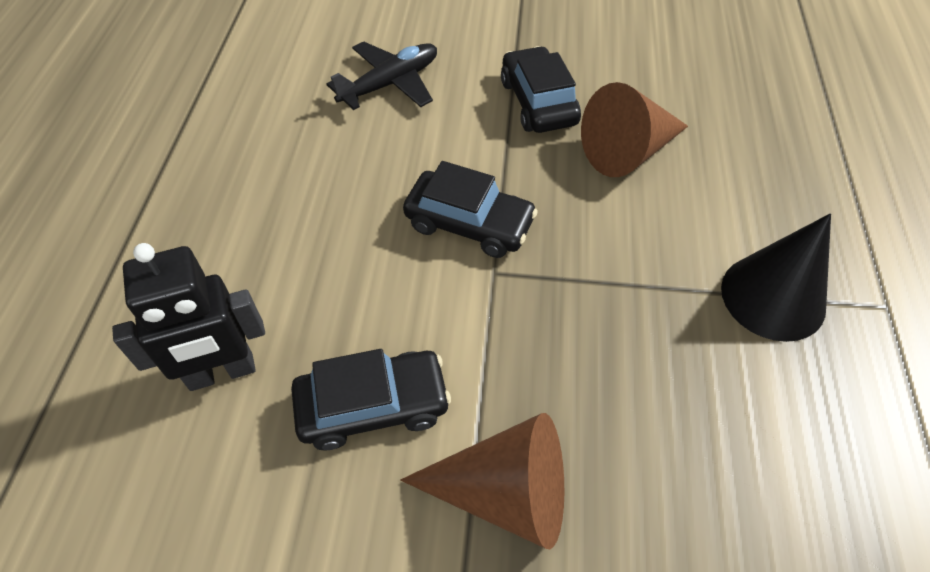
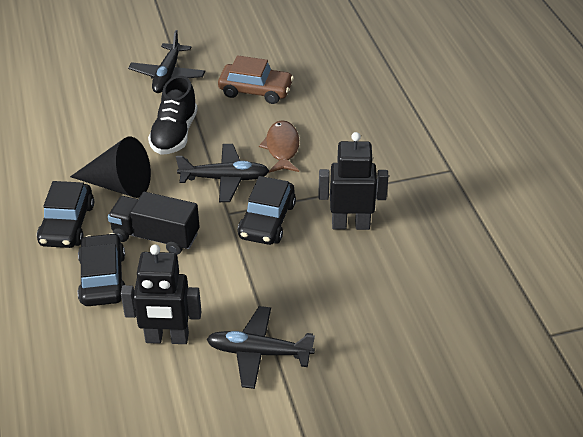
black plane: 1 -> 3
black robot: 1 -> 2
black shoe: 0 -> 1
black truck: 0 -> 1
brown car: 0 -> 1
brown cone: 2 -> 0
brown fish: 0 -> 1

